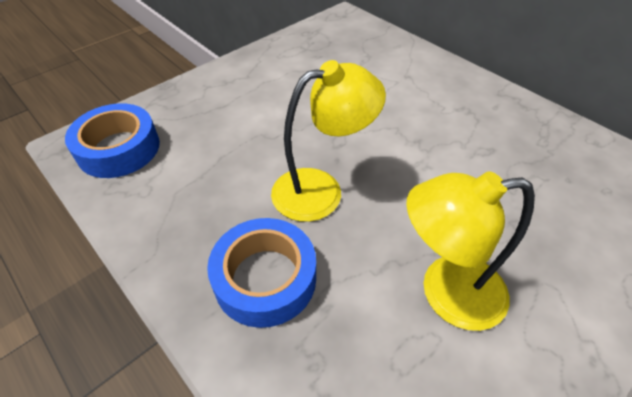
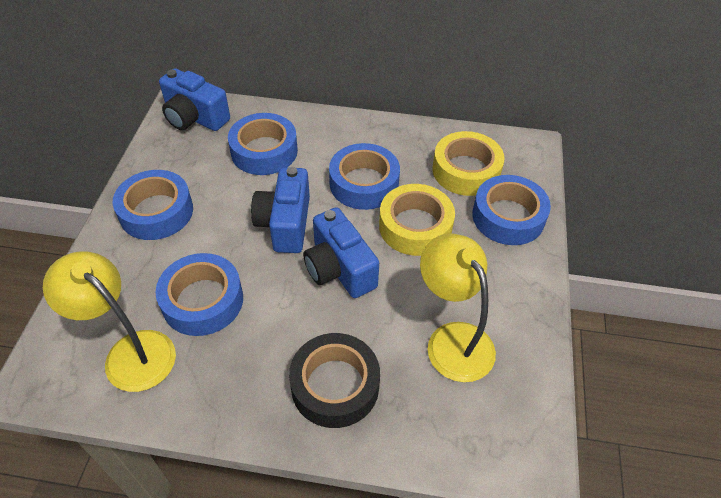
black tape: 0 -> 1
blue camera: 0 -> 3
blue tape: 2 -> 5
yellow tape: 0 -> 2

